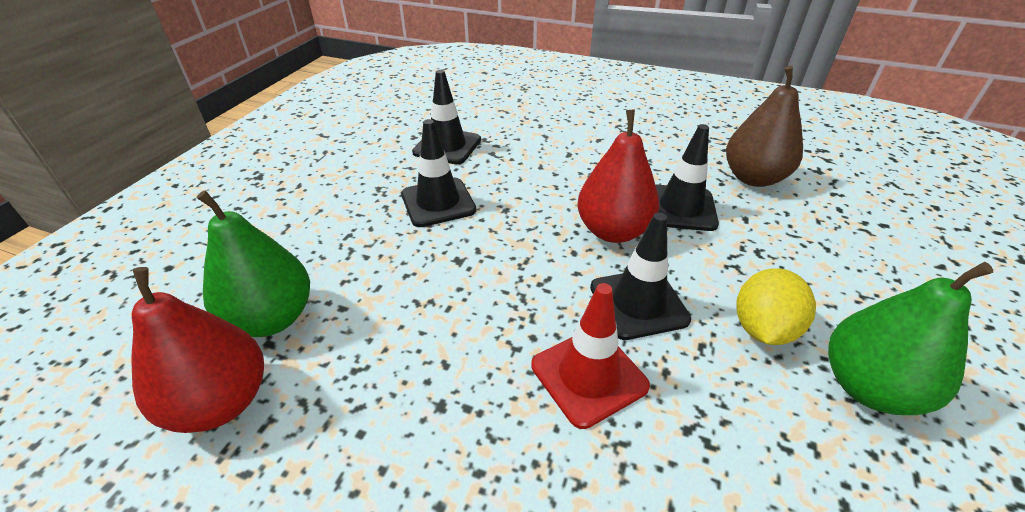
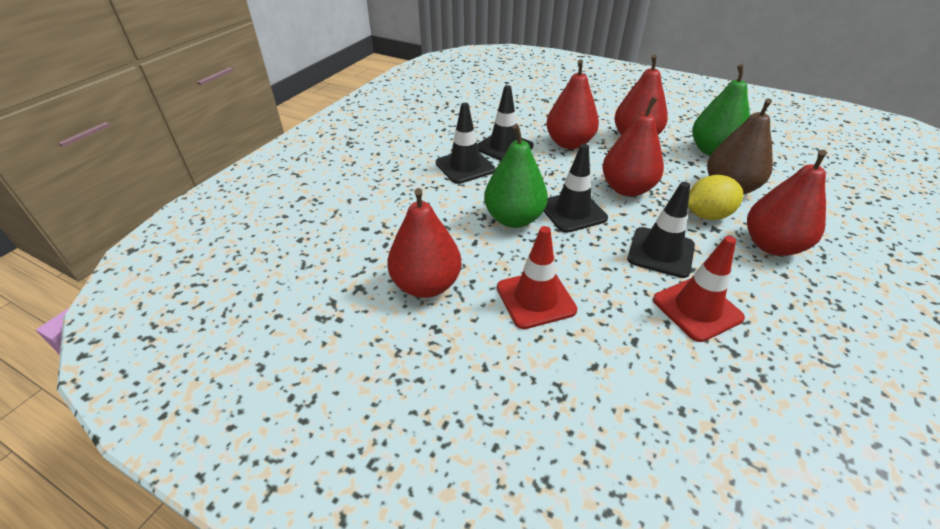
red pear: 2 -> 5
red traffic cone: 1 -> 2

